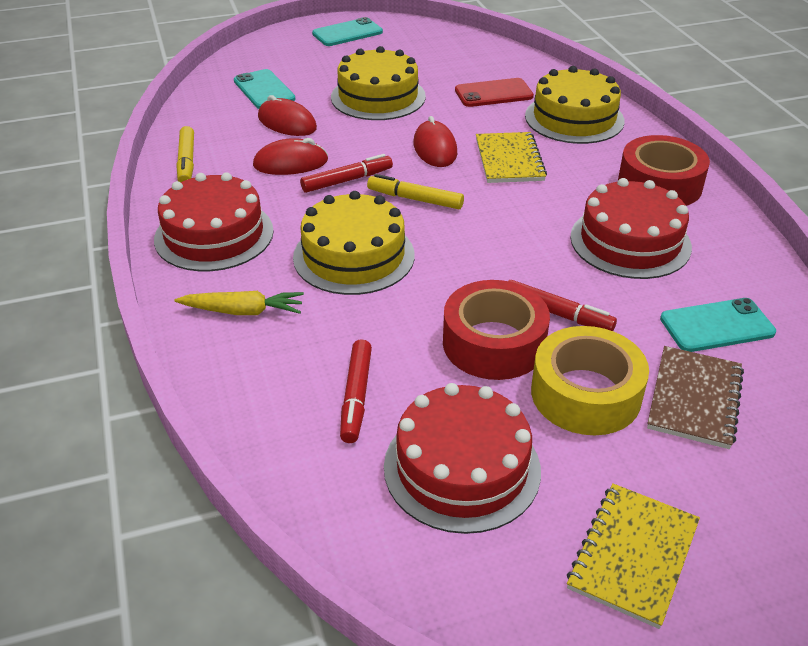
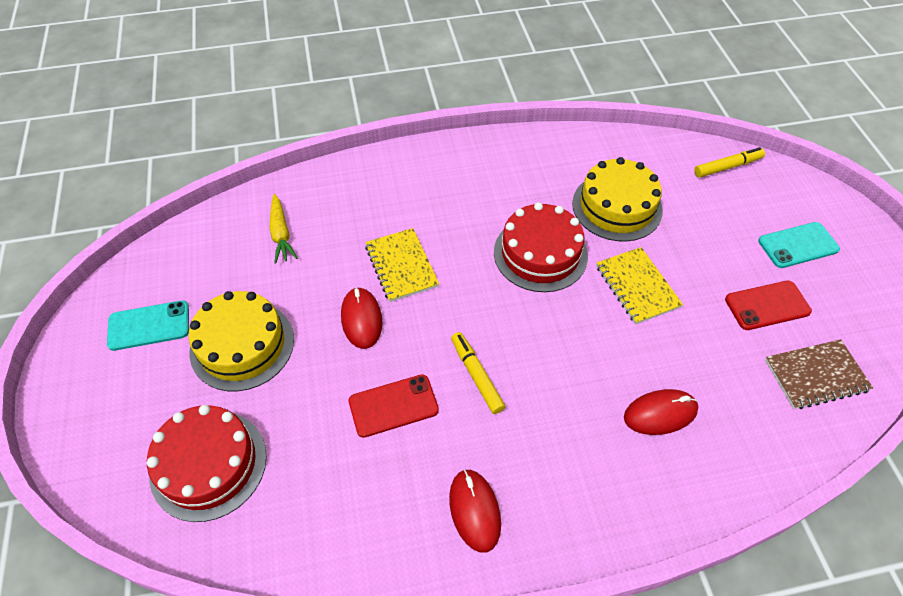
red cake: 3 -> 2
red marker: 3 -> 0
red phone: 1 -> 2
red tape: 2 -> 0
turquoise phone: 3 -> 2
yellow cake: 3 -> 2
yellow tape: 1 -> 0

